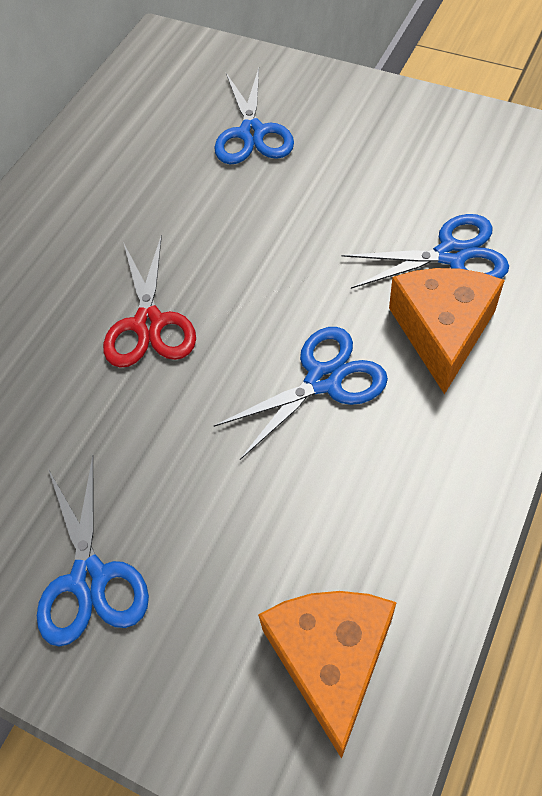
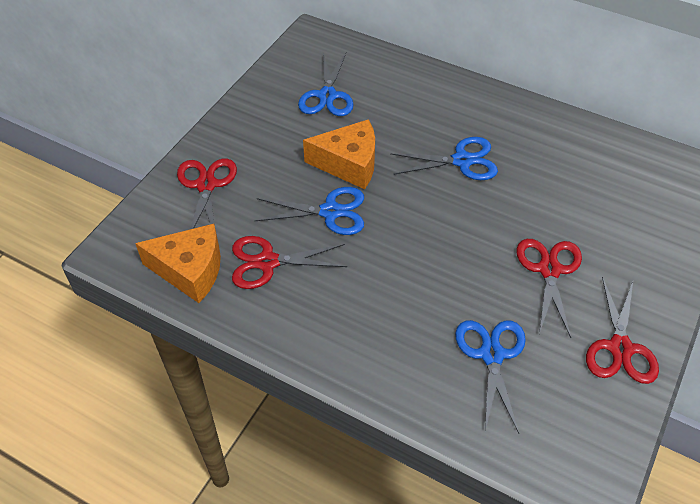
red scissors: 1 -> 4

